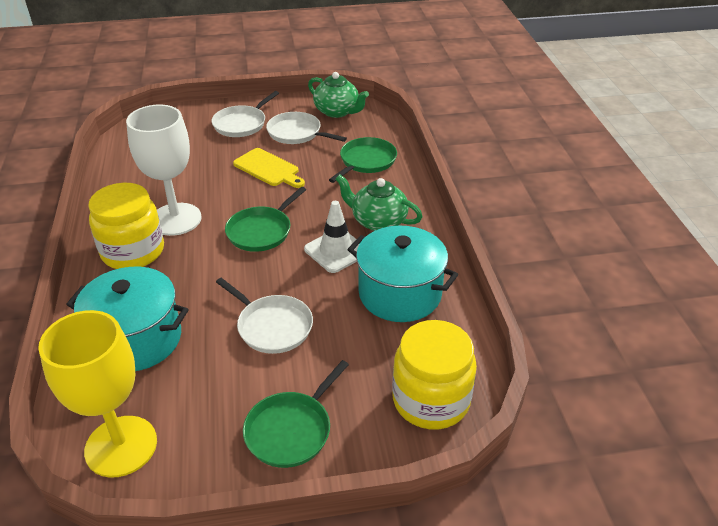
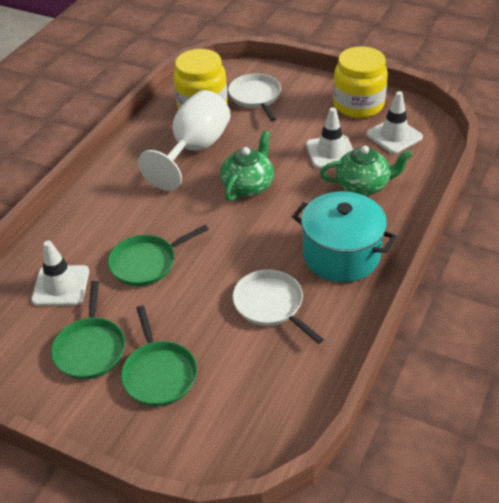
turquoise pot: 2 -> 1
white pan: 3 -> 2
white traffic cone: 1 -> 3
yellow cutting board: 1 -> 0
yellow goblet: 1 -> 0

